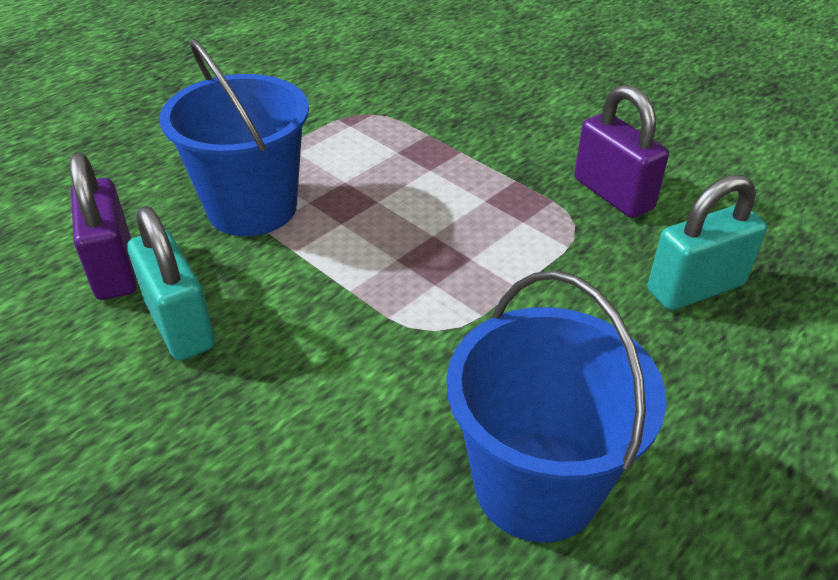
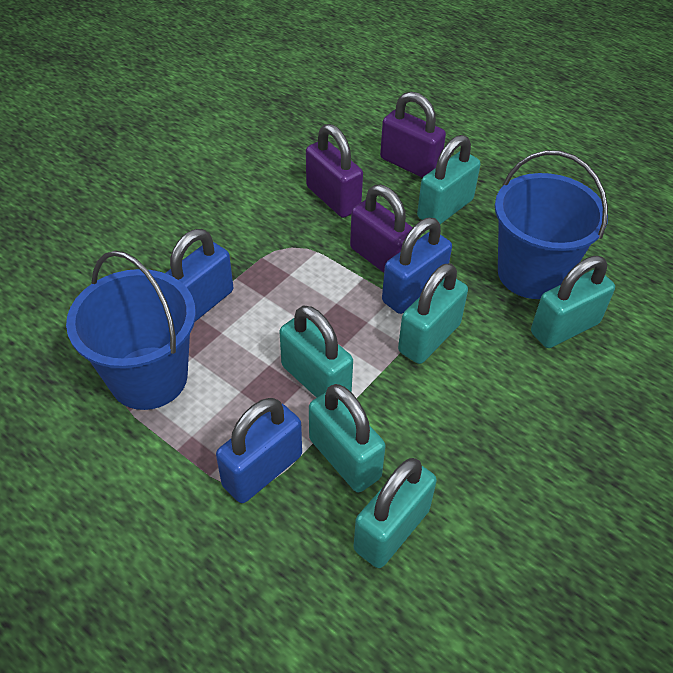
blue padlock: 0 -> 3
purple padlock: 2 -> 3
turquoise padlock: 2 -> 6

